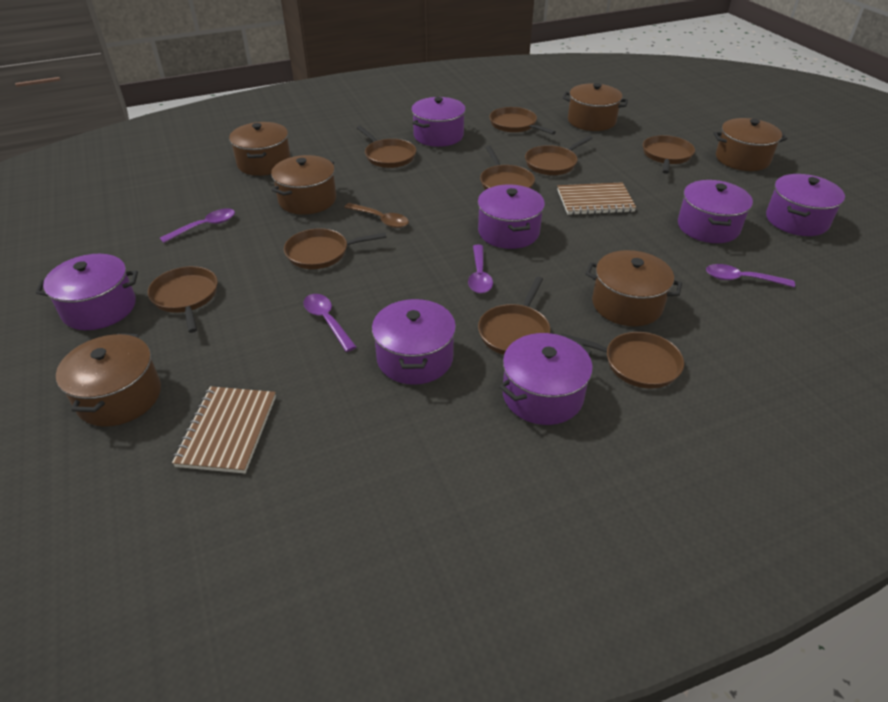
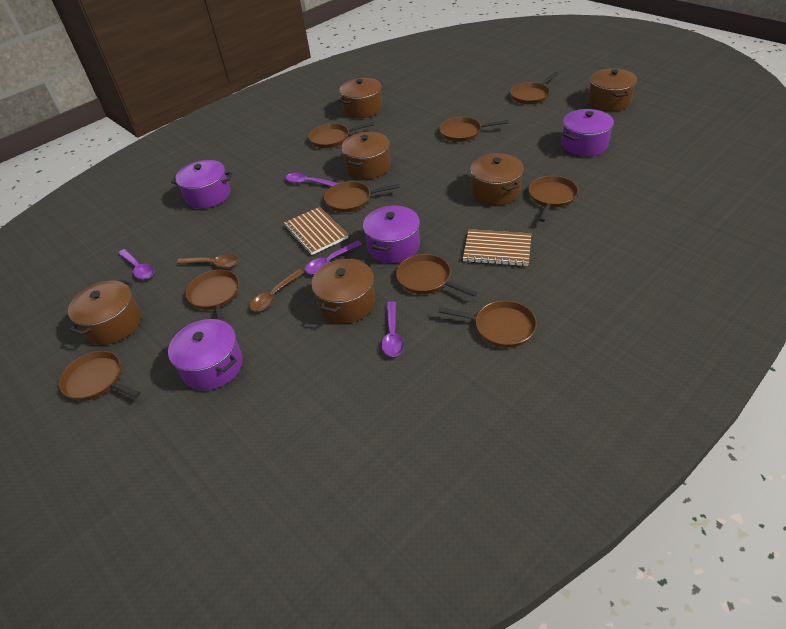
brown spoon: 1 -> 2
purple pot: 7 -> 4

